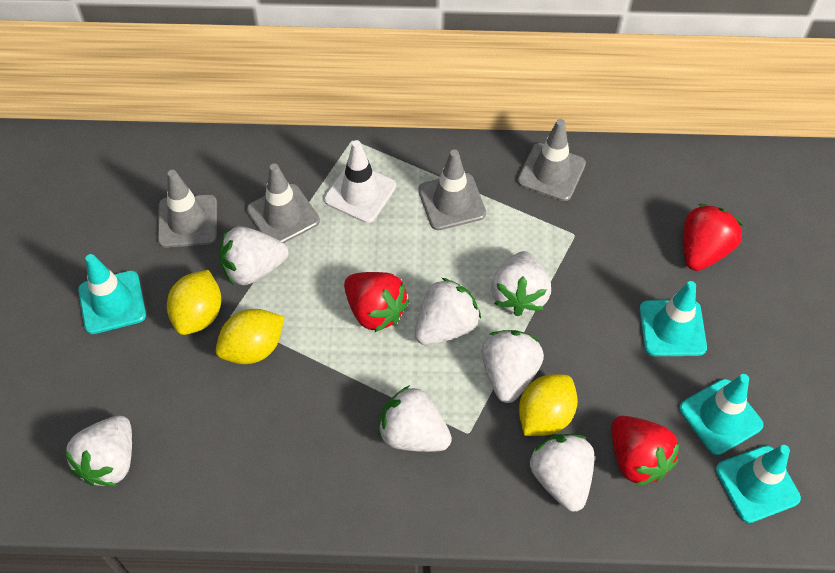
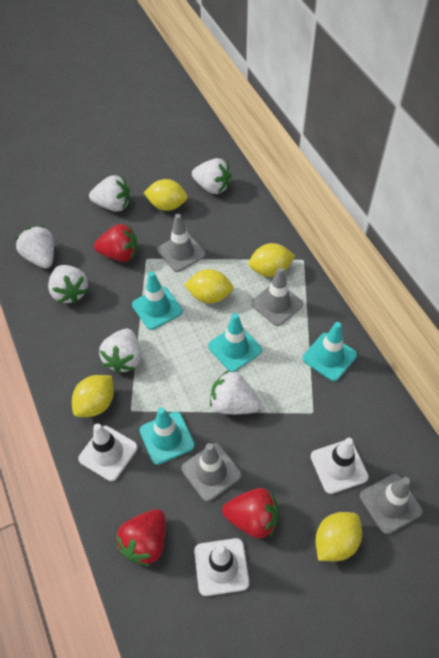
white strawberry: 7 -> 6
white traffic cone: 1 -> 3
yellow lemon: 3 -> 5

